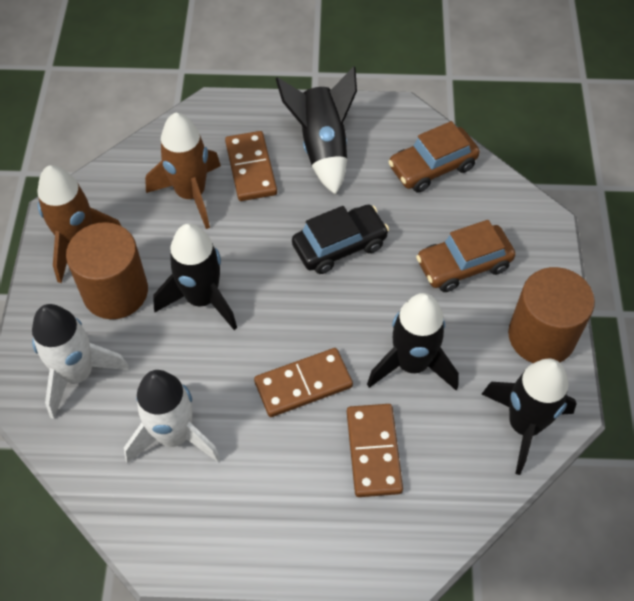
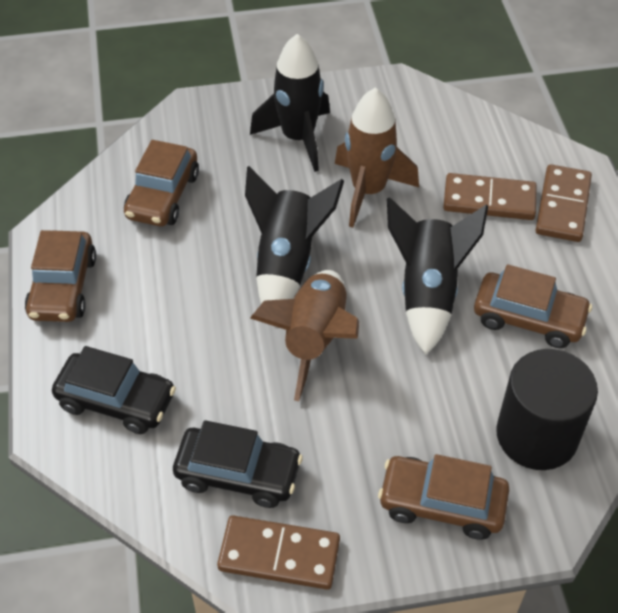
black car: 1 -> 2
black cylinder: 0 -> 1
black rocket: 4 -> 3
brown car: 2 -> 4
brown cylinder: 2 -> 0
white rocket: 2 -> 0

